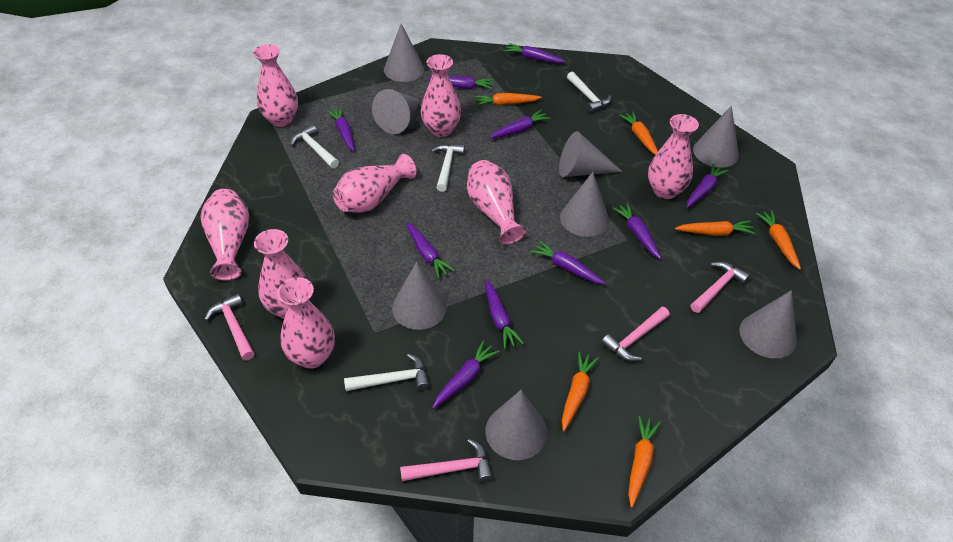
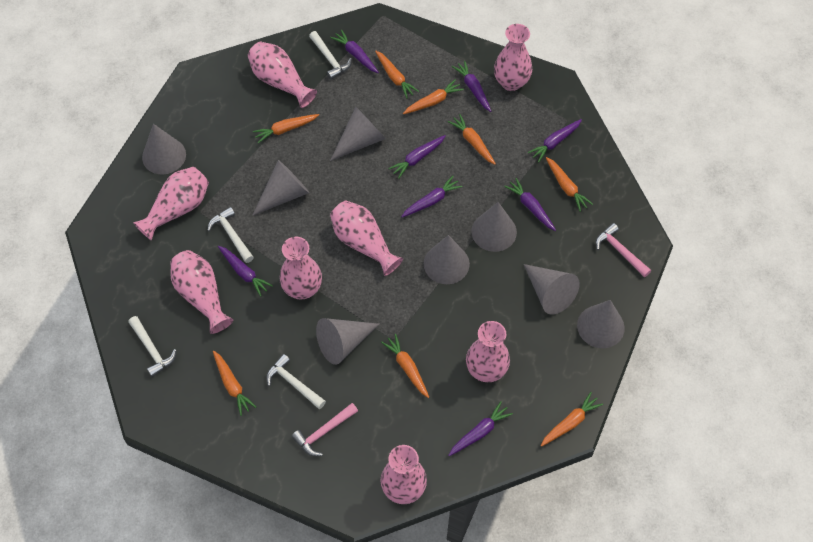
orange carrot: 6 -> 8
pink hammer: 4 -> 2
purple carrot: 10 -> 8

